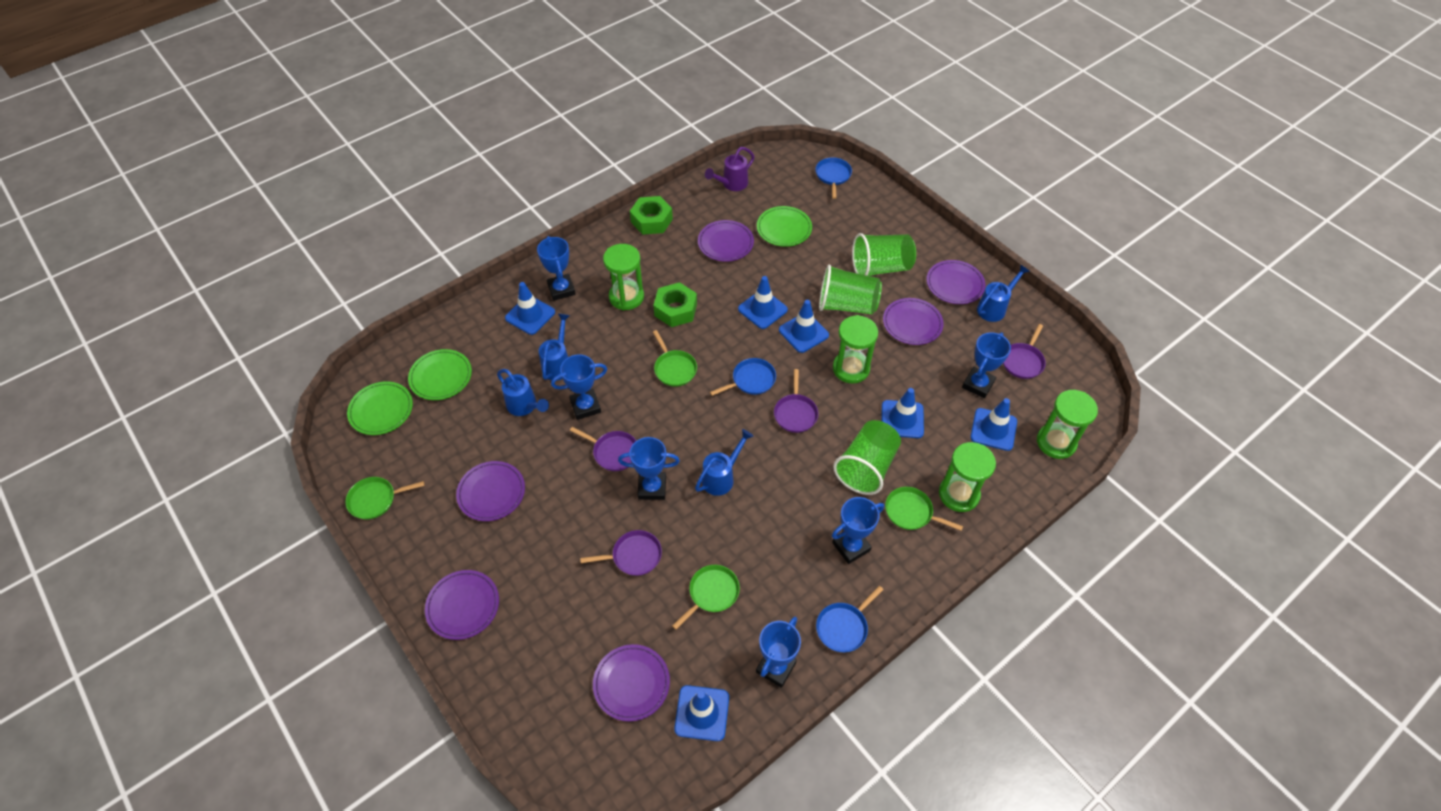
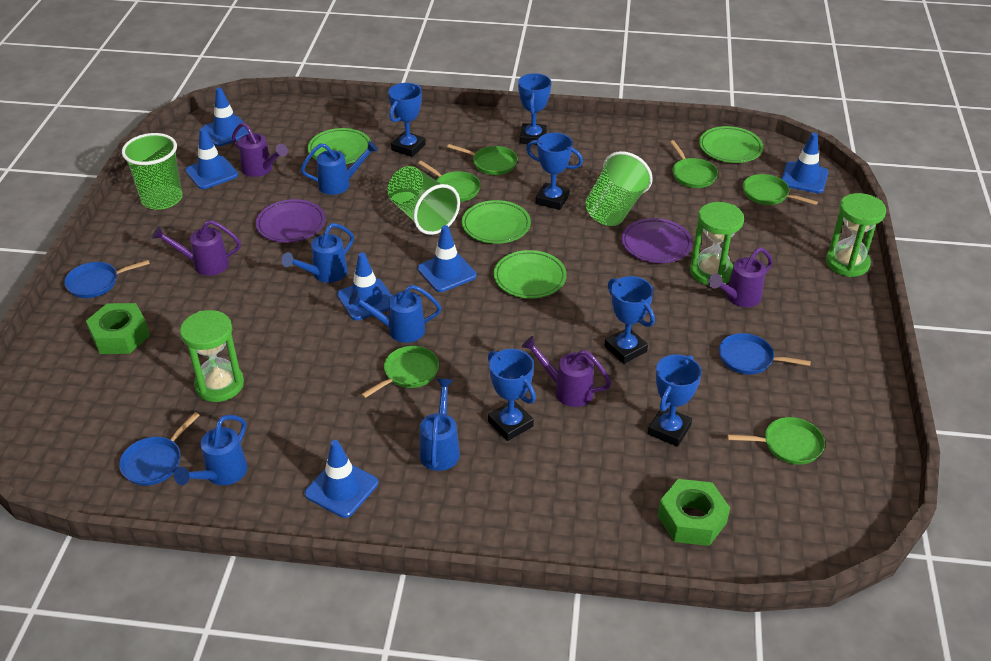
blue watering can: 4 -> 5
green hourglass: 4 -> 3
green pan: 4 -> 6
green plate: 3 -> 4
purple pan: 4 -> 0
purple plate: 6 -> 2
purple watering can: 1 -> 4

